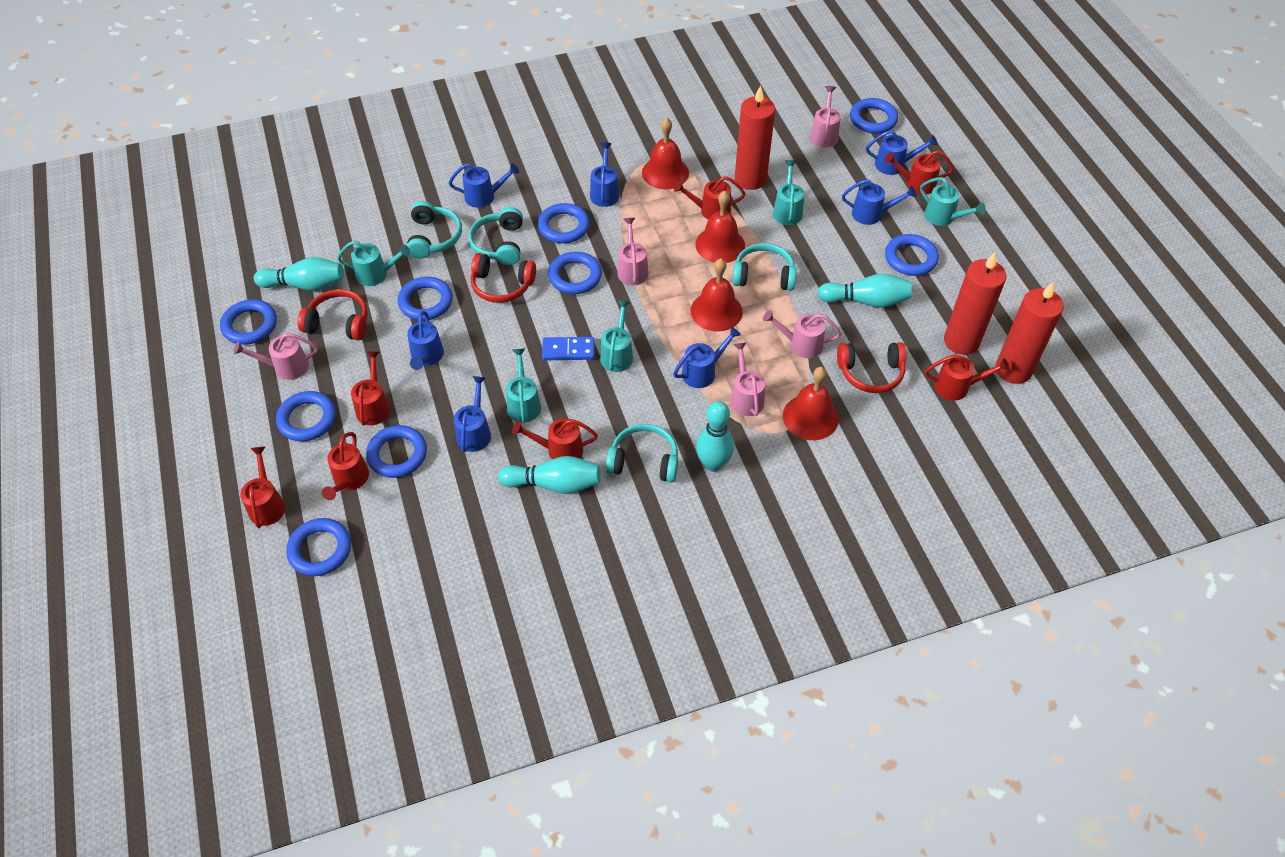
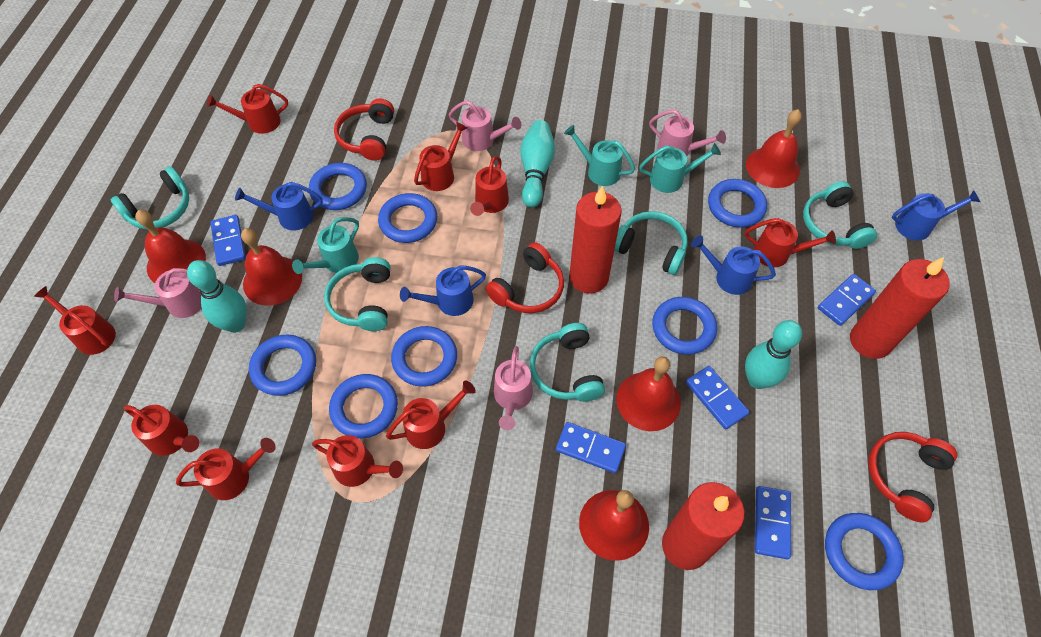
blue domino: 1 -> 5
blue ring: 9 -> 8
blue watering can: 7 -> 4
pink watering can: 5 -> 4
red bell: 4 -> 5
red watering can: 7 -> 9
turquoise bowling pin: 4 -> 3
turquoise headphones: 4 -> 5
turquoise watering can: 5 -> 3

